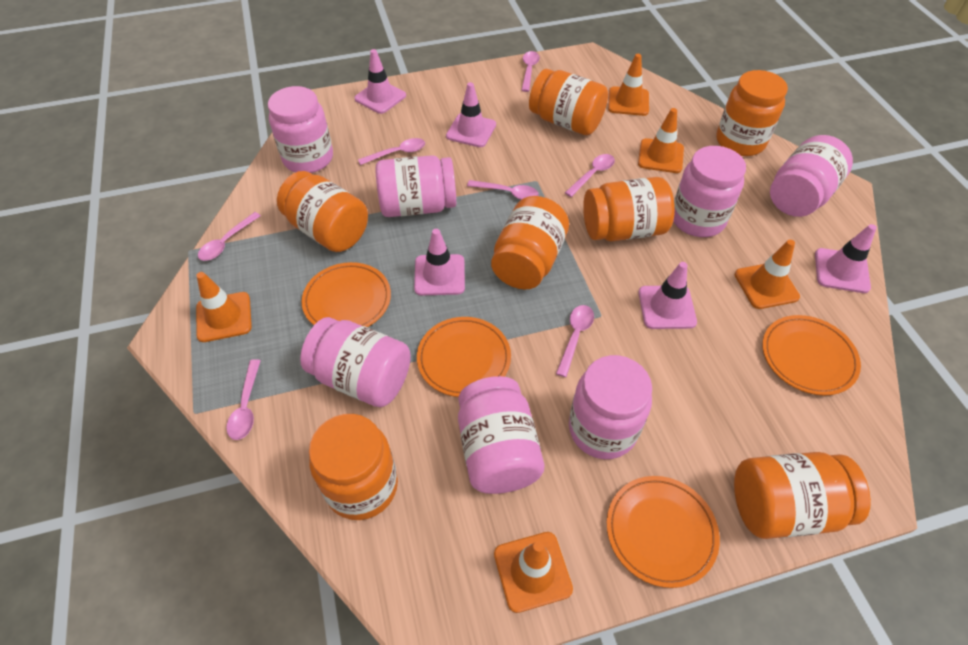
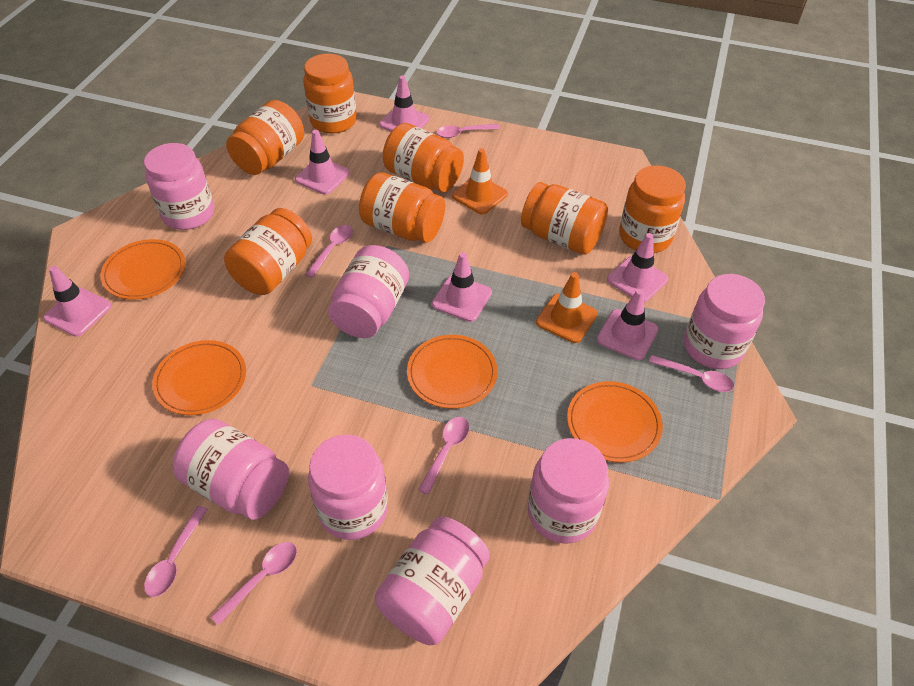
orange traffic cone: 5 -> 2
pink spoon: 7 -> 6
pink traffic cone: 5 -> 6

